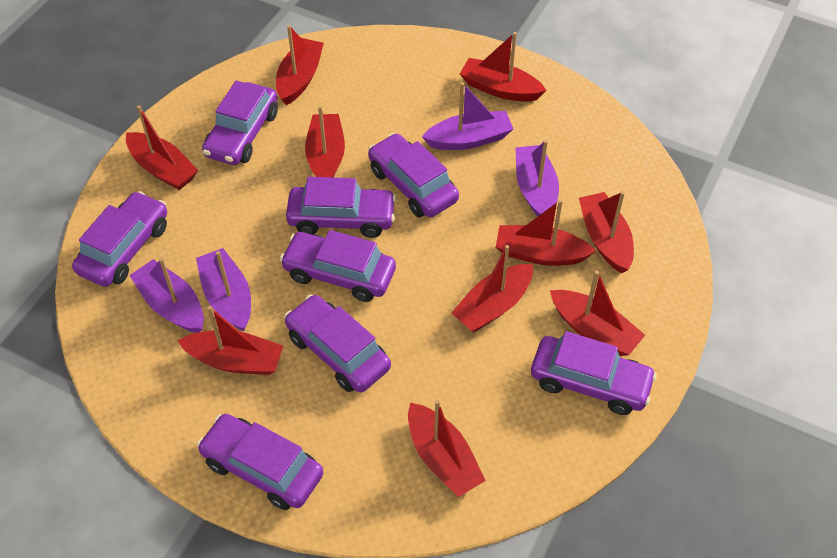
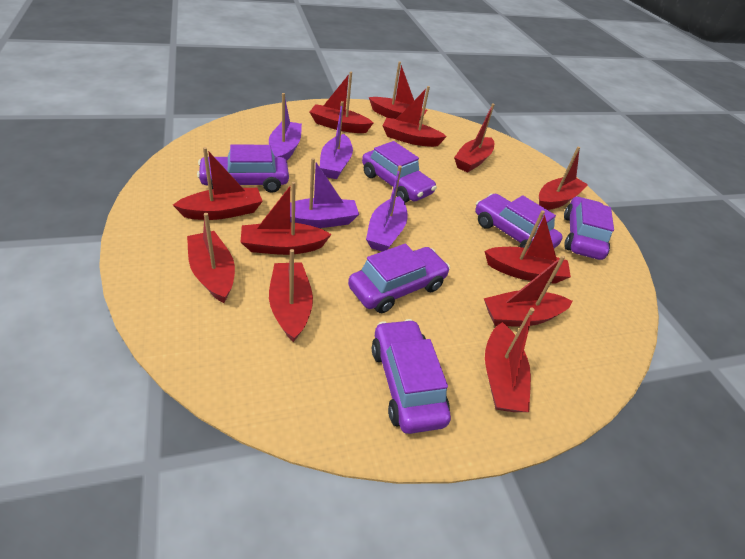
purple car: 8 -> 6
red boat: 10 -> 12

